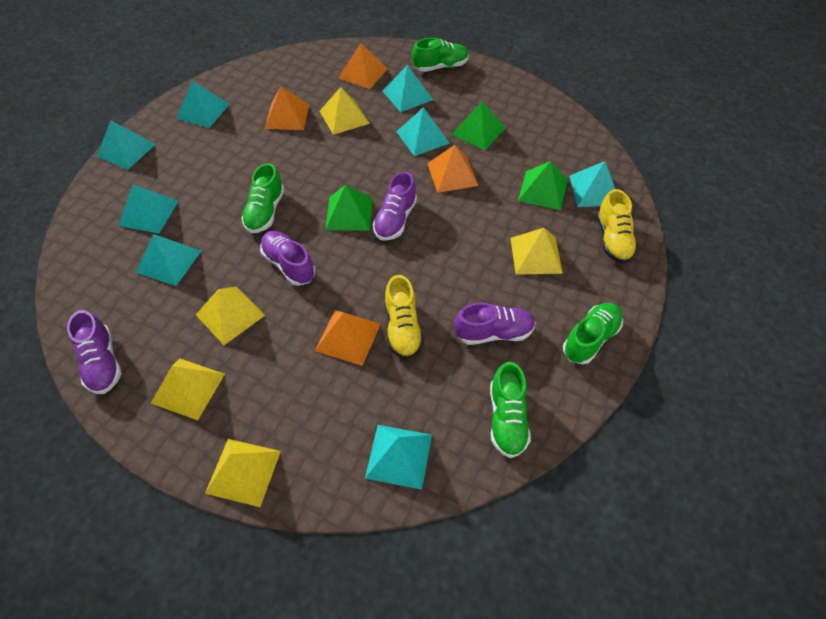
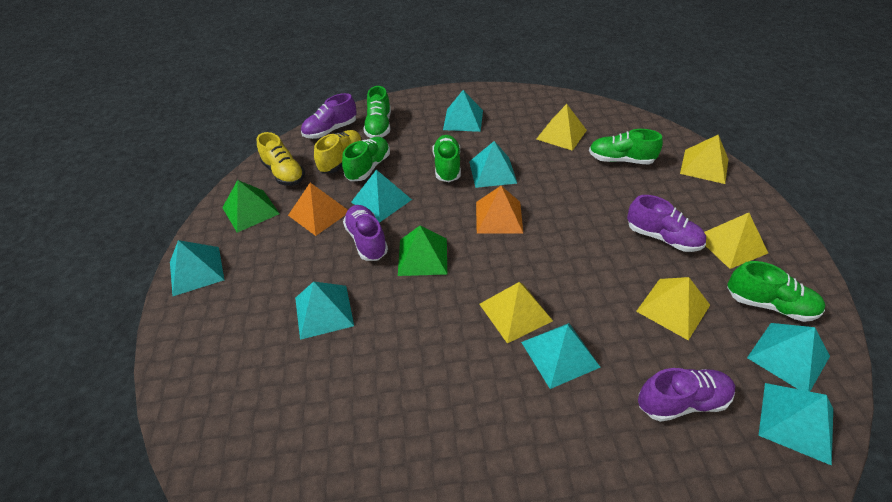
green pyramid: 3 -> 2
green shoe: 4 -> 5
orange pyramid: 4 -> 2

